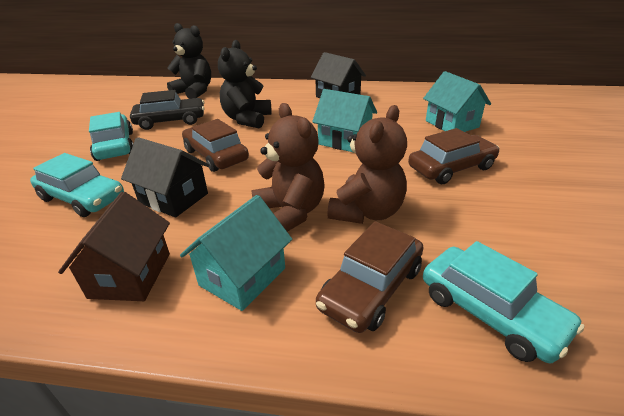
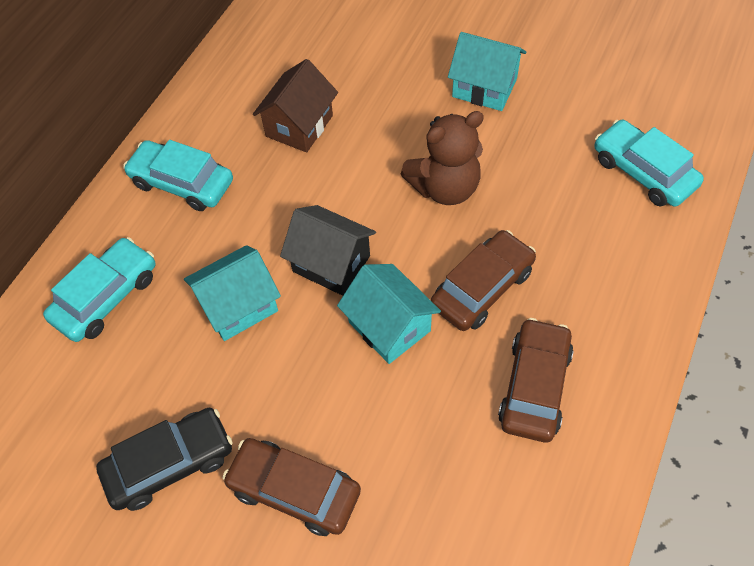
black house: 2 -> 1
black teddy bear: 2 -> 0
brown teddy bear: 2 -> 1

